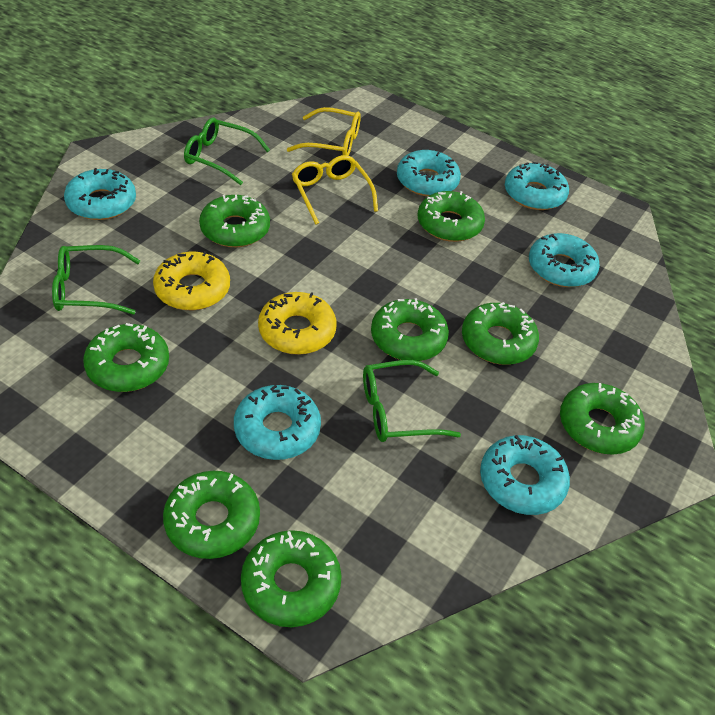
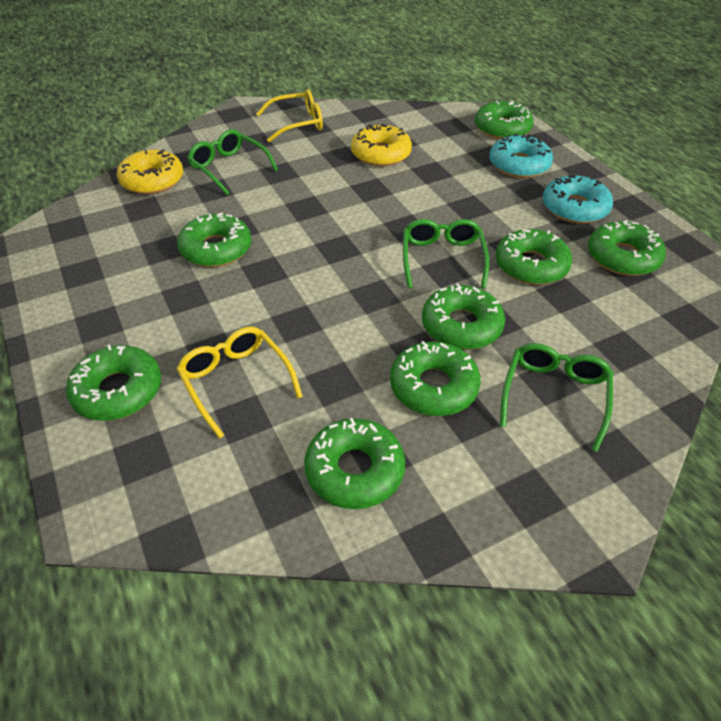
turquoise donut: 6 -> 2

